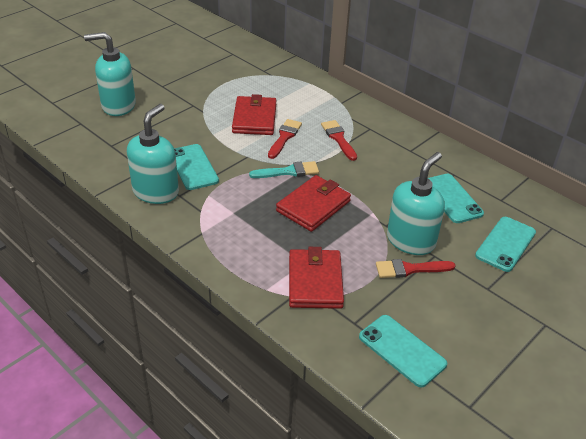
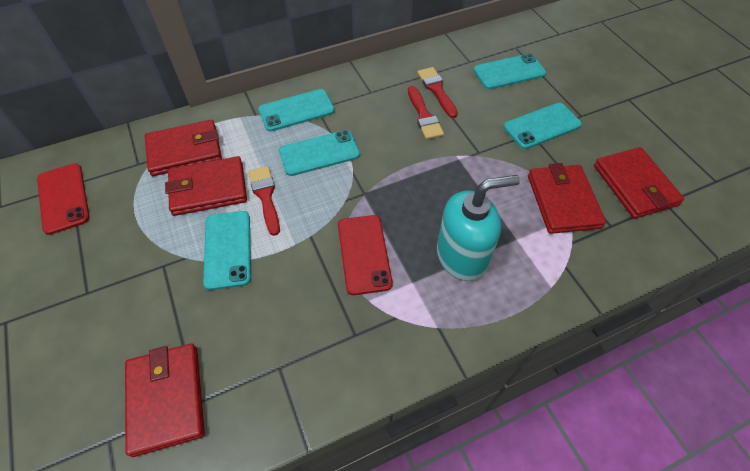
red phone: 0 -> 2
red wallet: 3 -> 5
turquoise brush: 1 -> 0
turquoise phone: 4 -> 5
turquoise soap dispenser: 3 -> 1

